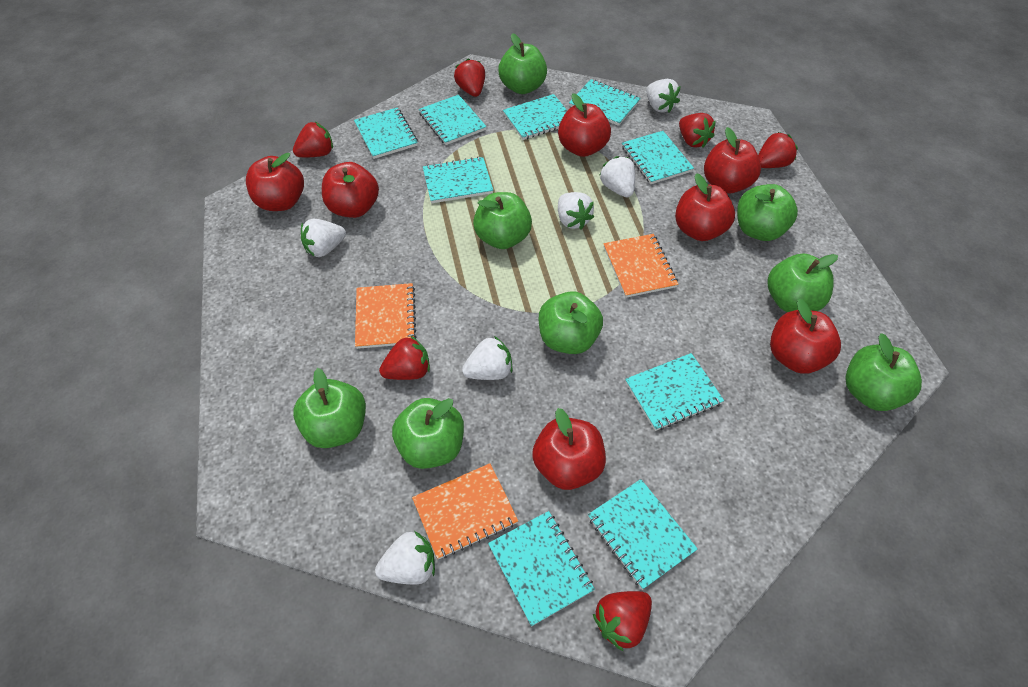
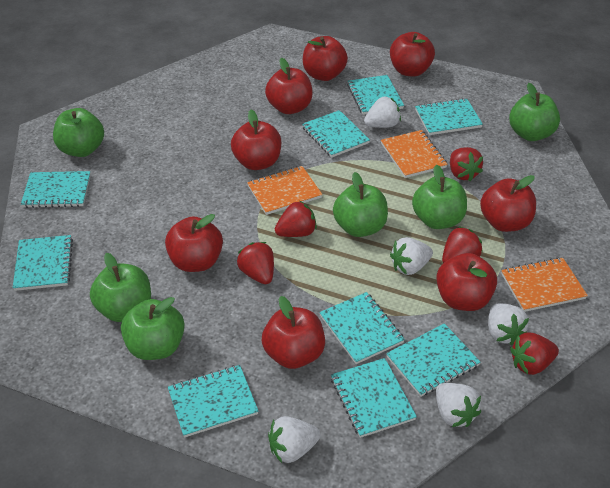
green apple: 8 -> 6
red apple: 7 -> 8
red strawberry: 6 -> 5
white strawberry: 6 -> 5

